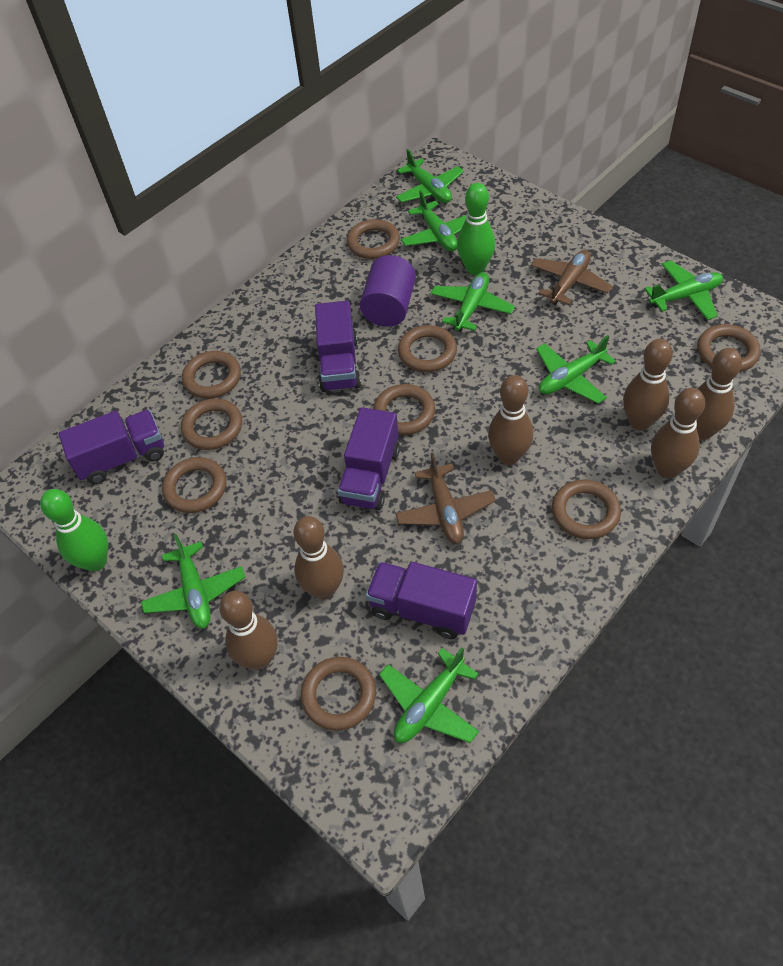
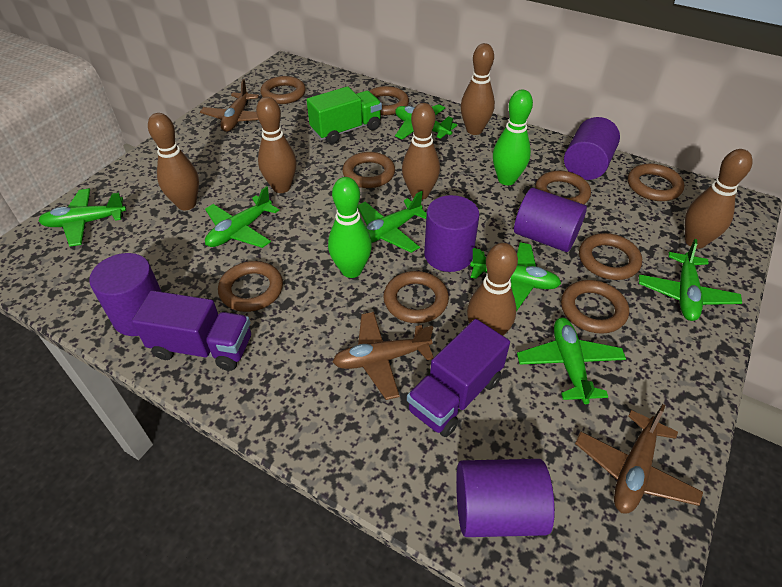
brown plane: 2 -> 3
green truck: 0 -> 1
purple cylinder: 1 -> 5
purple truck: 4 -> 2

